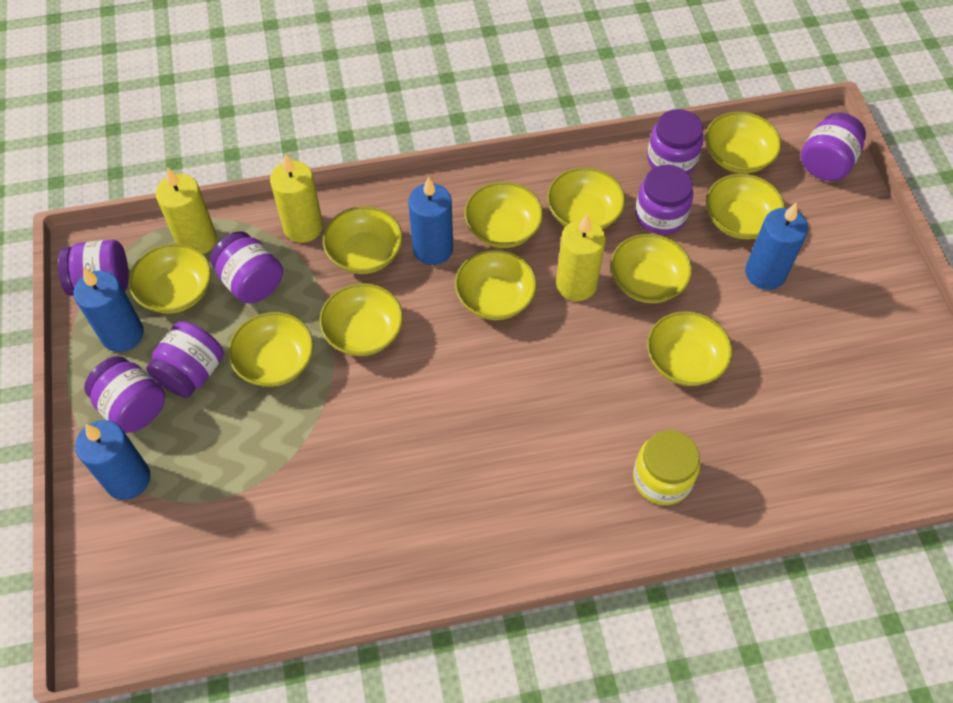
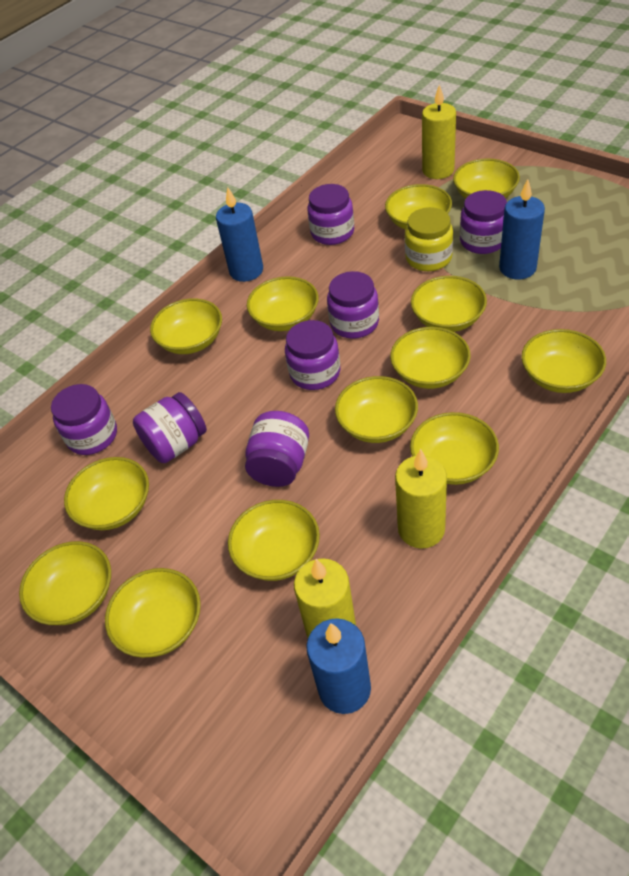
blue candle: 4 -> 3
yellow bowl: 11 -> 13

